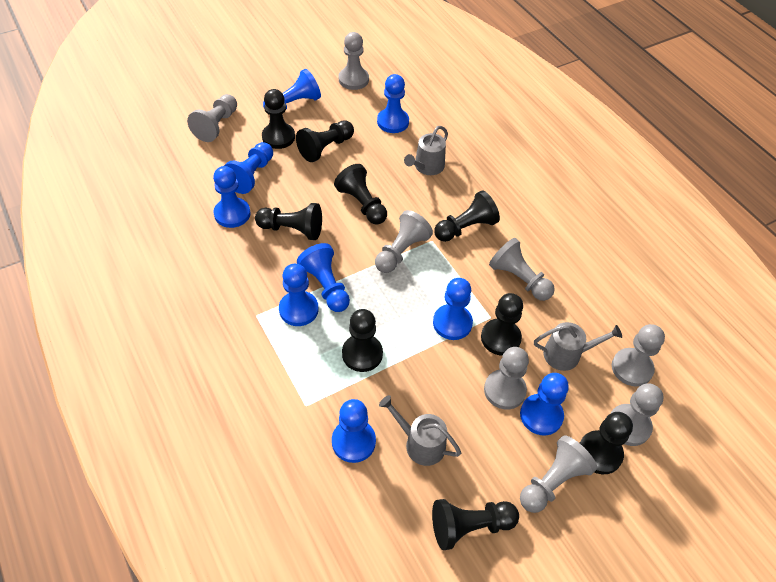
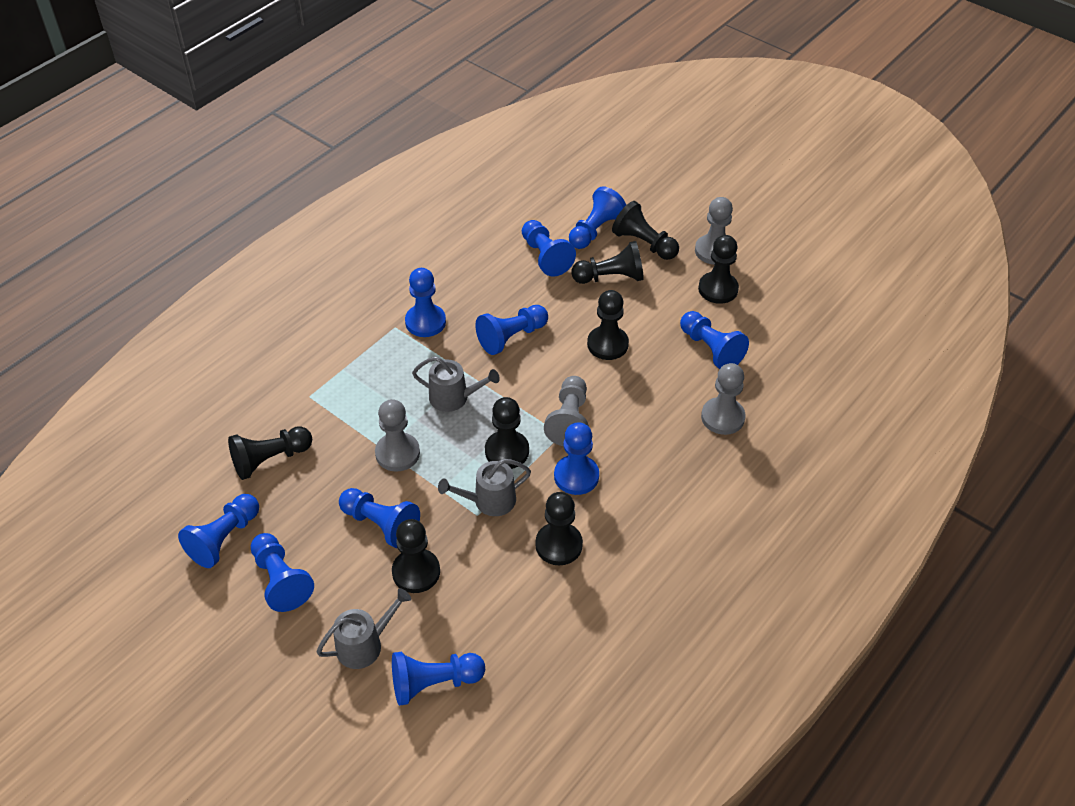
black pawn: 9 -> 8
blue pawn: 9 -> 10
grey pawn: 8 -> 4

